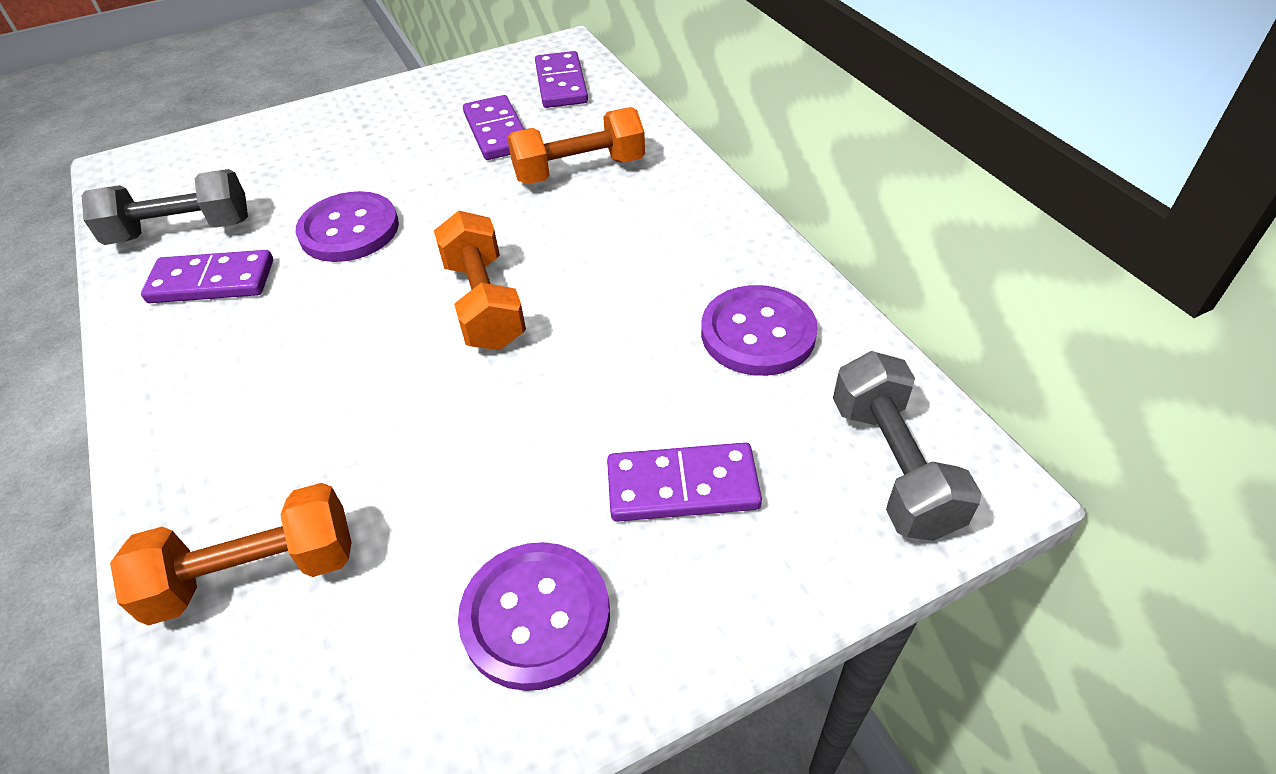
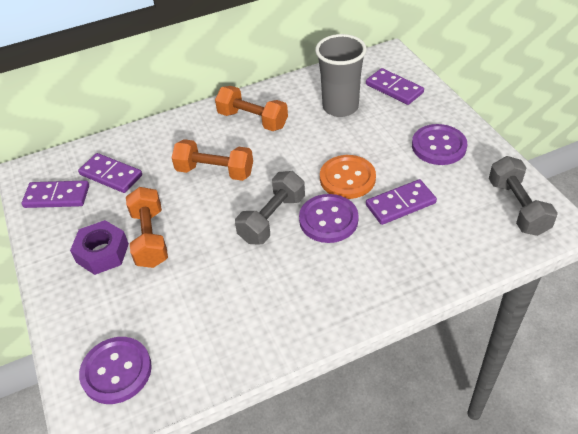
grey cup: 0 -> 1
orange button: 0 -> 1
purple nut: 0 -> 1

